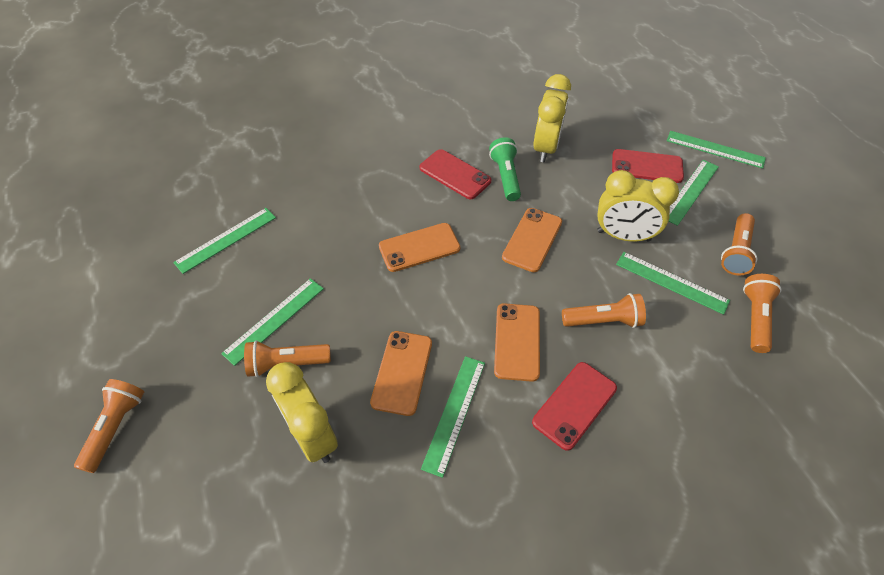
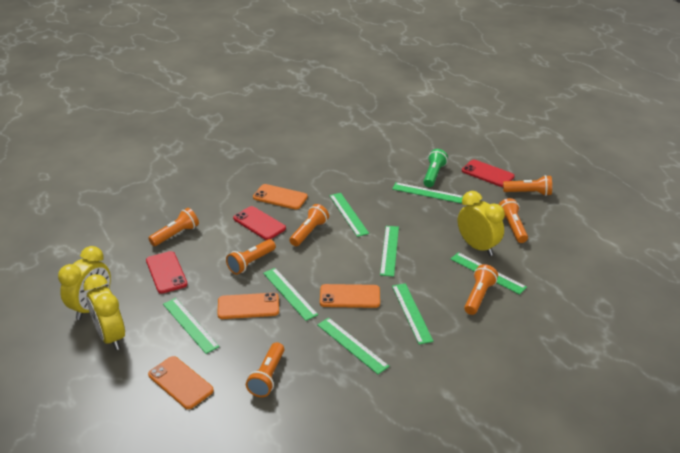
green ruler: 6 -> 8
orange flashlight: 5 -> 7

